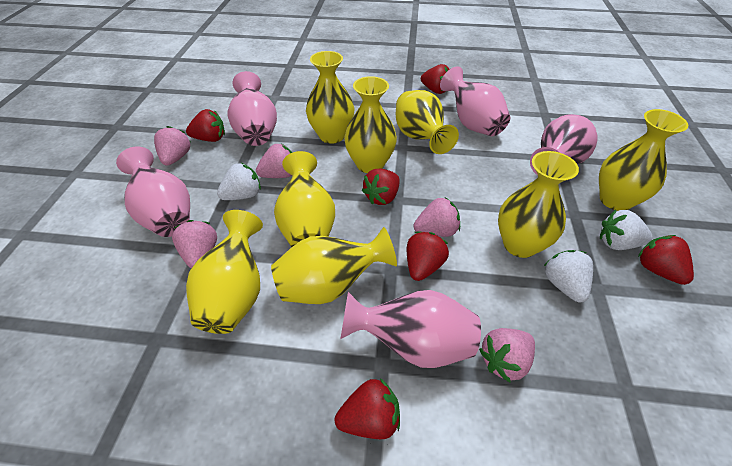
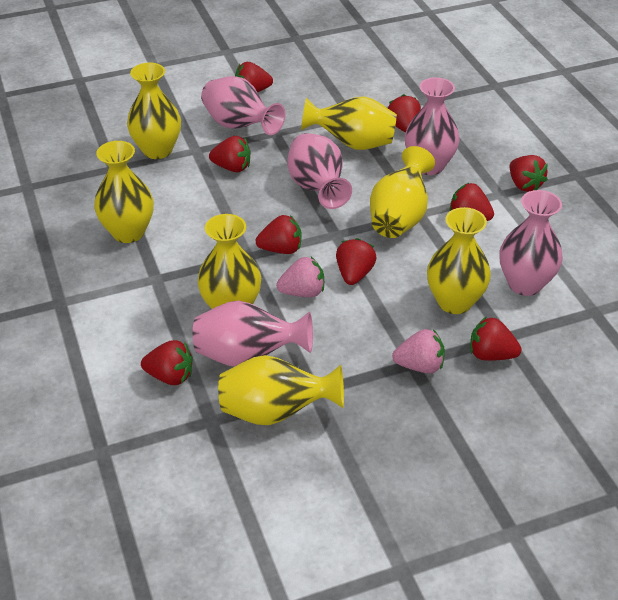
pink strawberry: 5 -> 2
red strawberry: 6 -> 9
white strawberry: 3 -> 0
yellow vase: 8 -> 7

